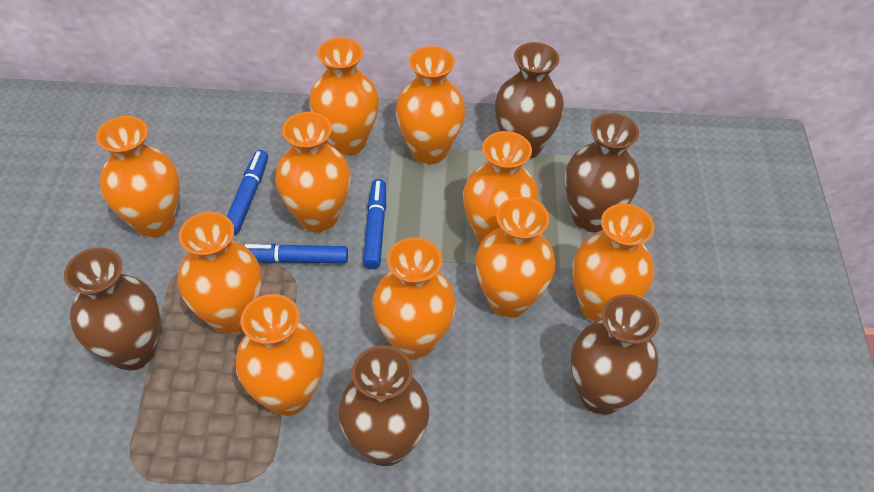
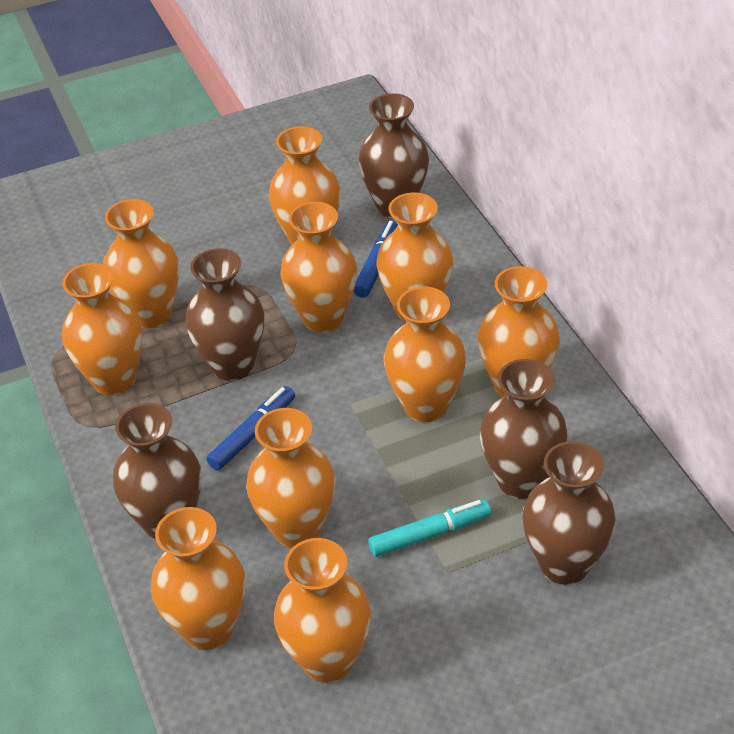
blue marker: 3 -> 2
turquoise marker: 0 -> 1

